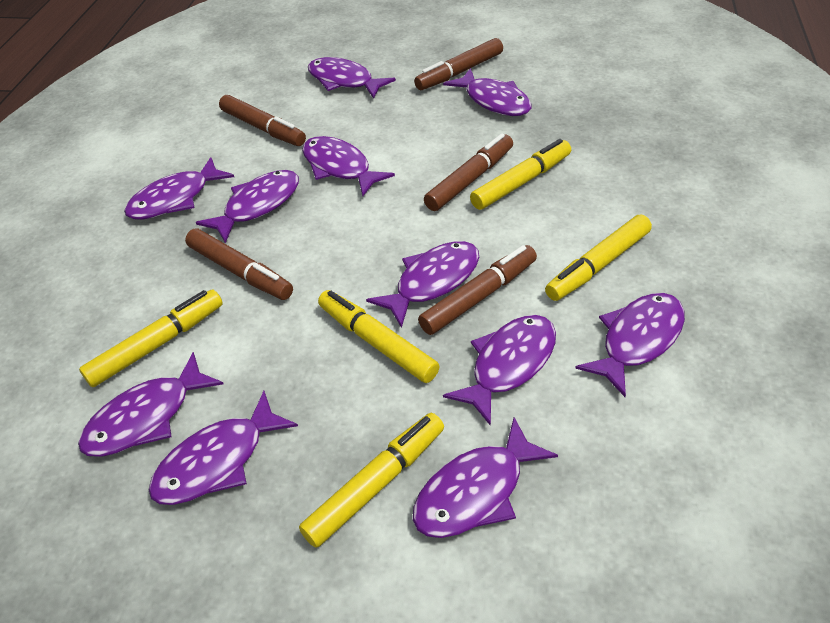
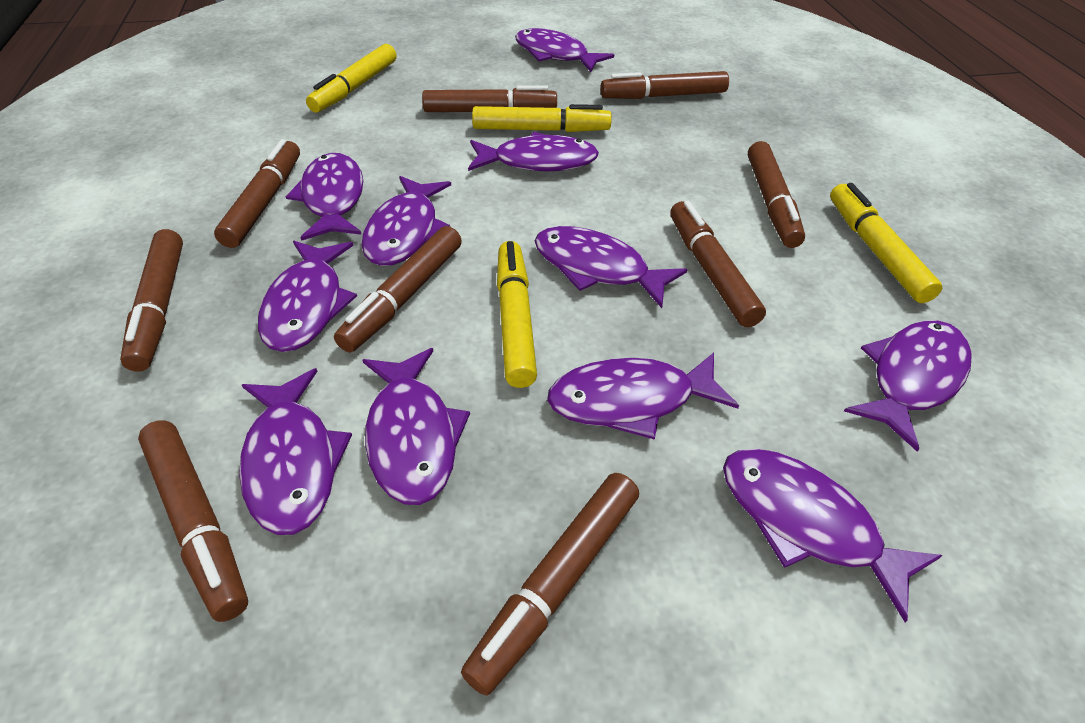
brown marker: 5 -> 9
yellow marker: 5 -> 4

